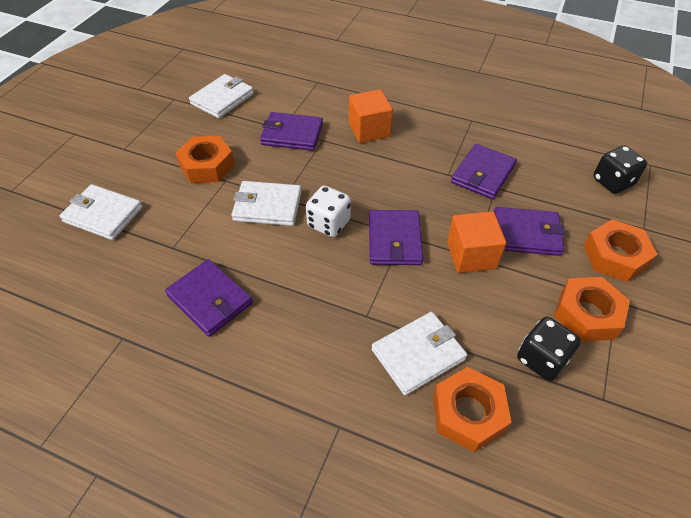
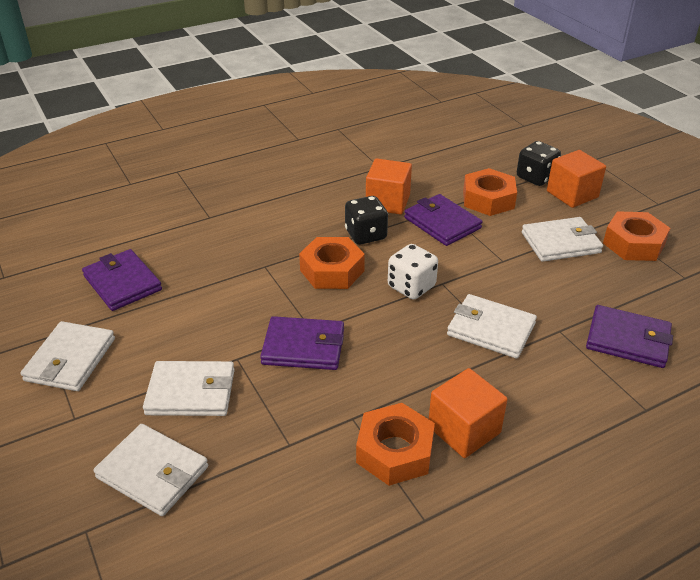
orange cube: 2 -> 3
purple wallet: 5 -> 4
white wallet: 4 -> 5

